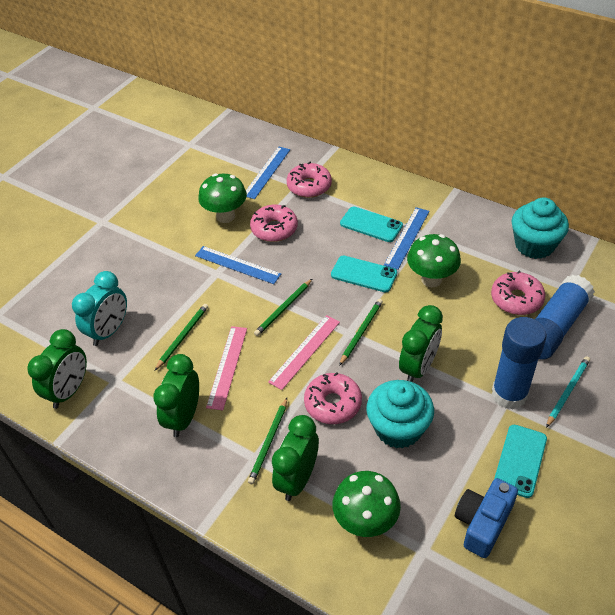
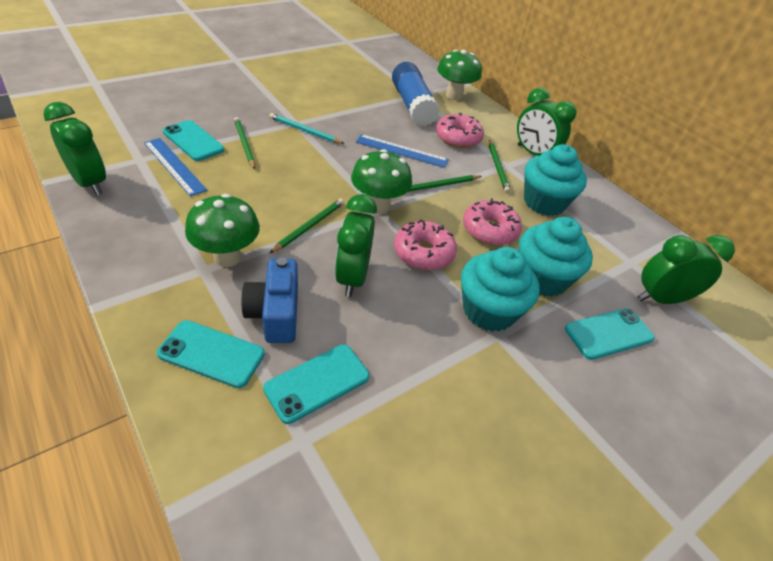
blue glue stick: 2 -> 1
blue ruler: 3 -> 2
pink donut: 4 -> 3
pink ruler: 2 -> 0
turquoise clock: 1 -> 0
turquoise cupcake: 2 -> 3
turquoise phone: 3 -> 4

